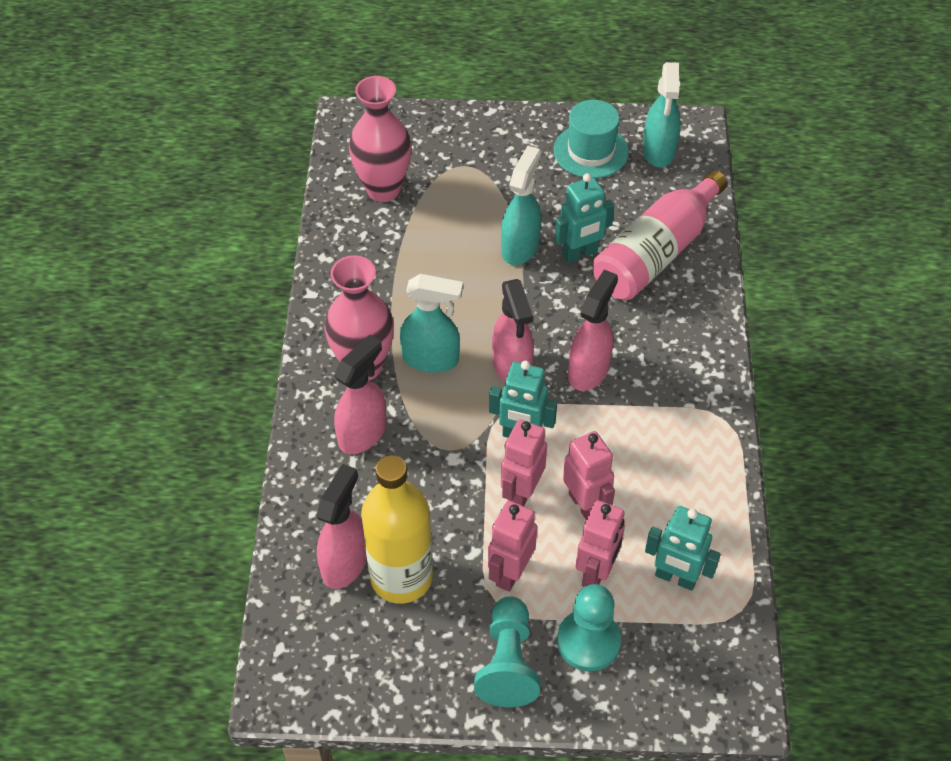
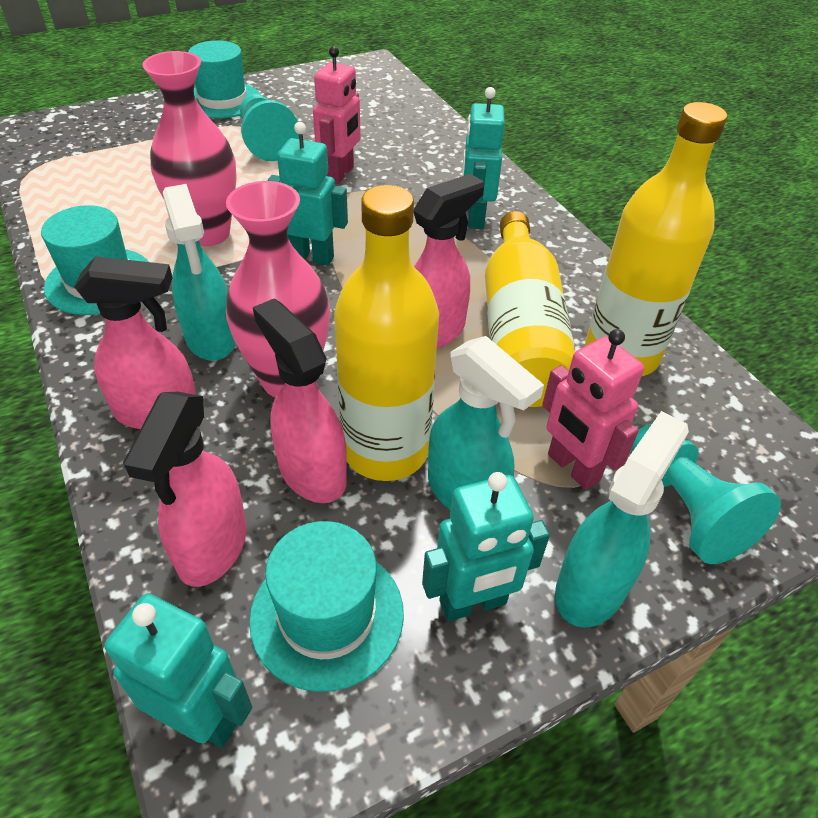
pink bottle: 1 -> 0
pink robot: 4 -> 2
turquoise hat: 1 -> 3
turquoise robot: 3 -> 4
yellow bottle: 1 -> 3

